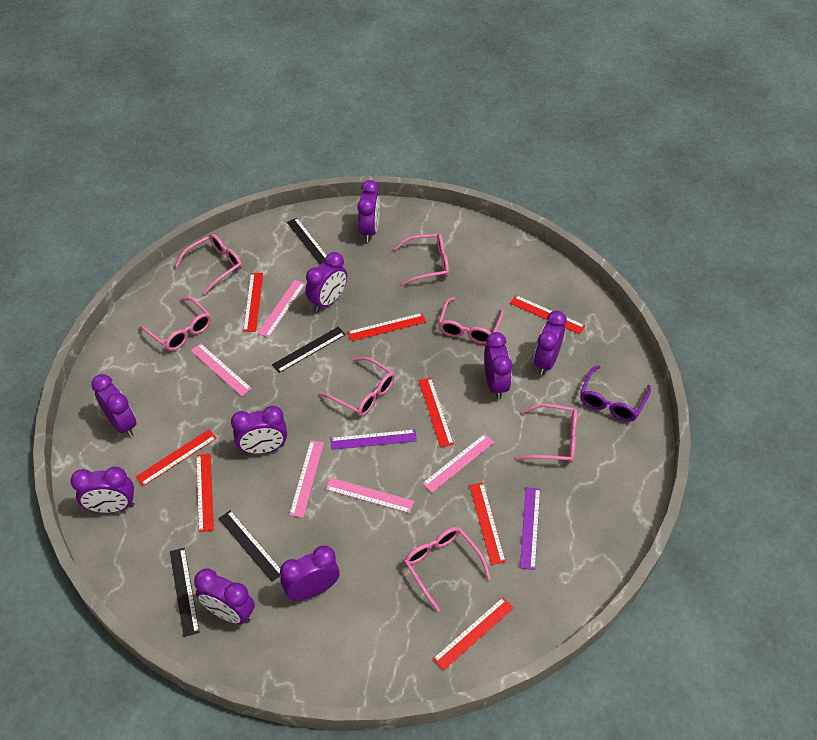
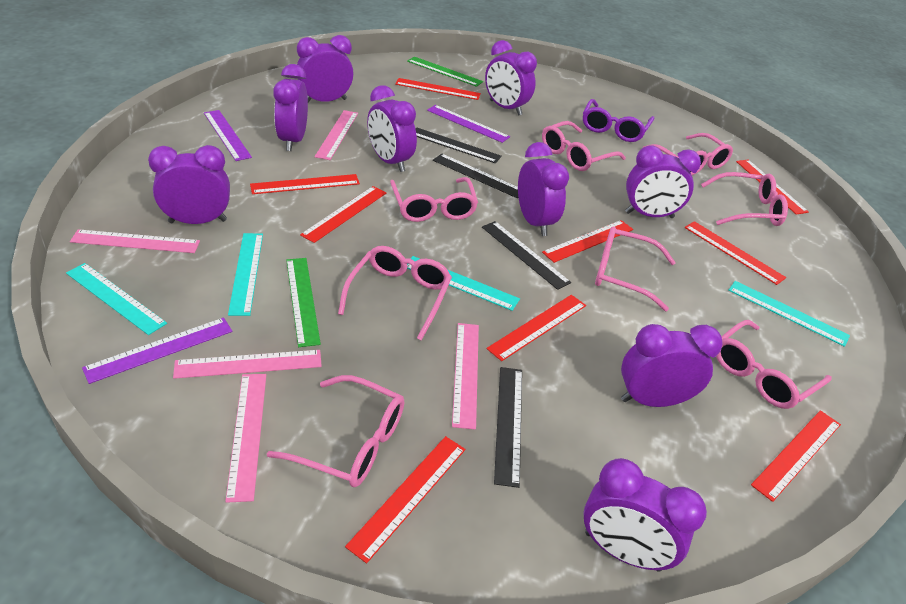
green ruler: 0 -> 2
pink glasses: 7 -> 8
purple ruler: 2 -> 3
red ruler: 8 -> 9
turquoise ruler: 0 -> 4

